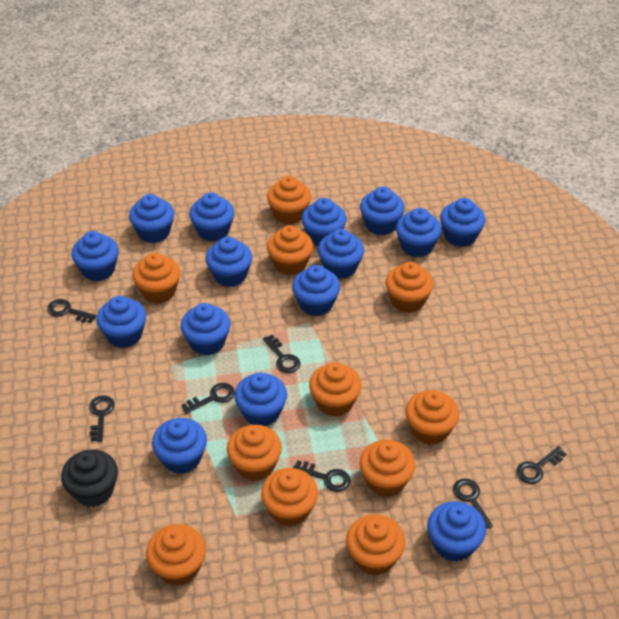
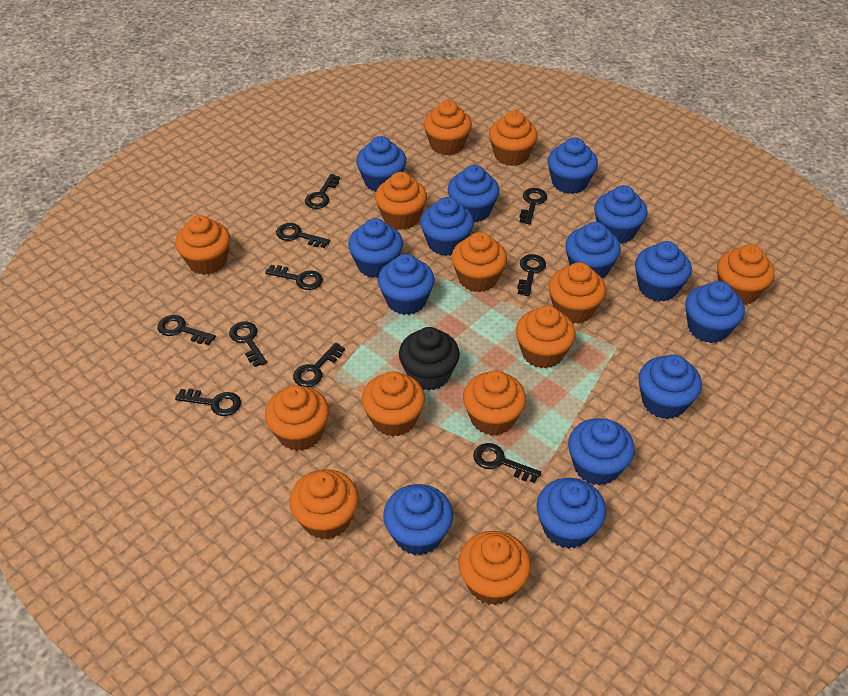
black key: 7 -> 10
blue cupcake: 15 -> 14
orange cupcake: 11 -> 13

